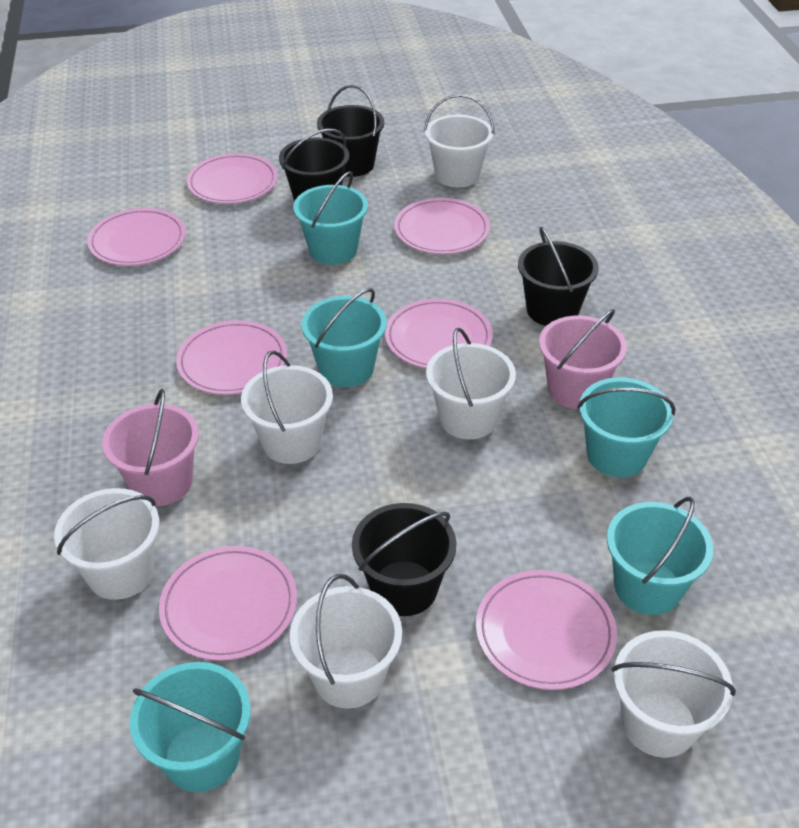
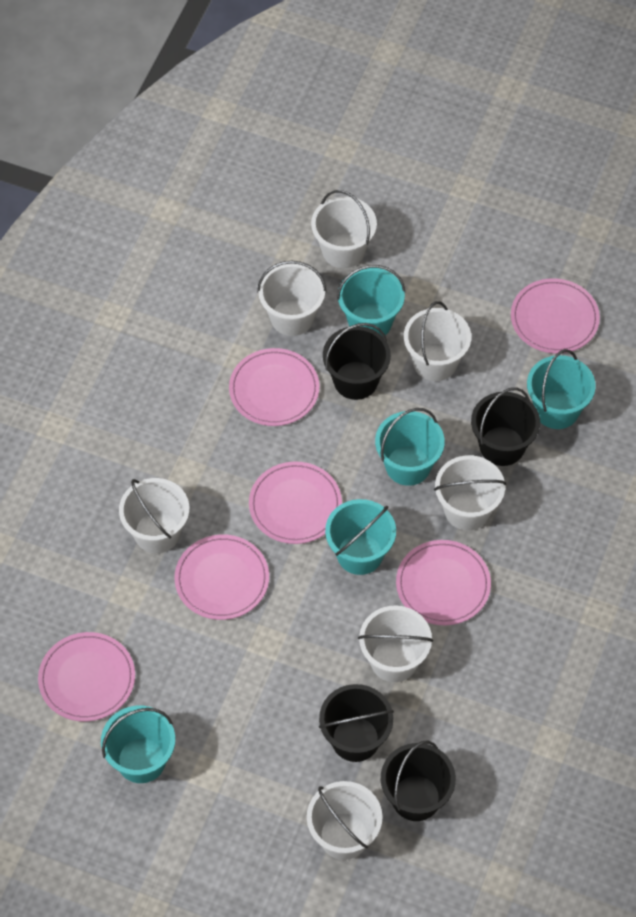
pink bucket: 2 -> 0
pink plate: 7 -> 6
white bucket: 6 -> 7

